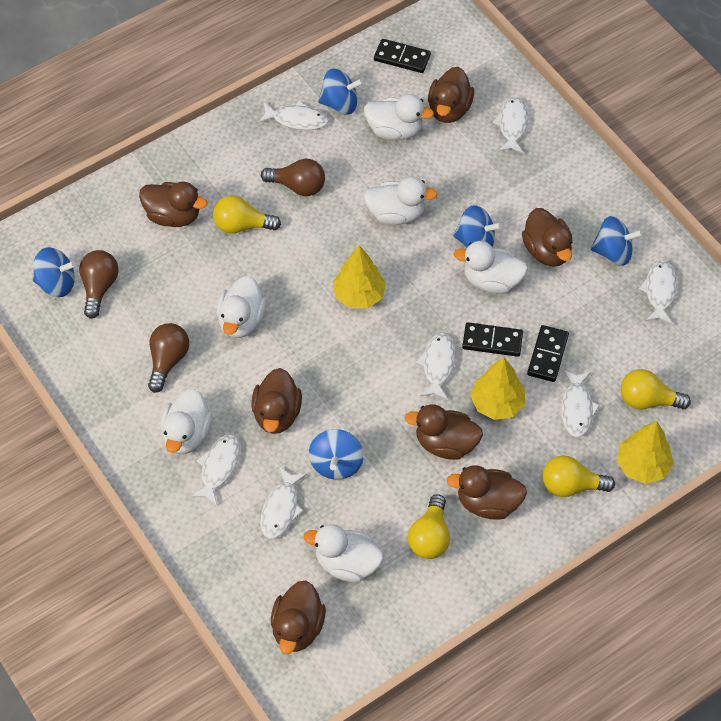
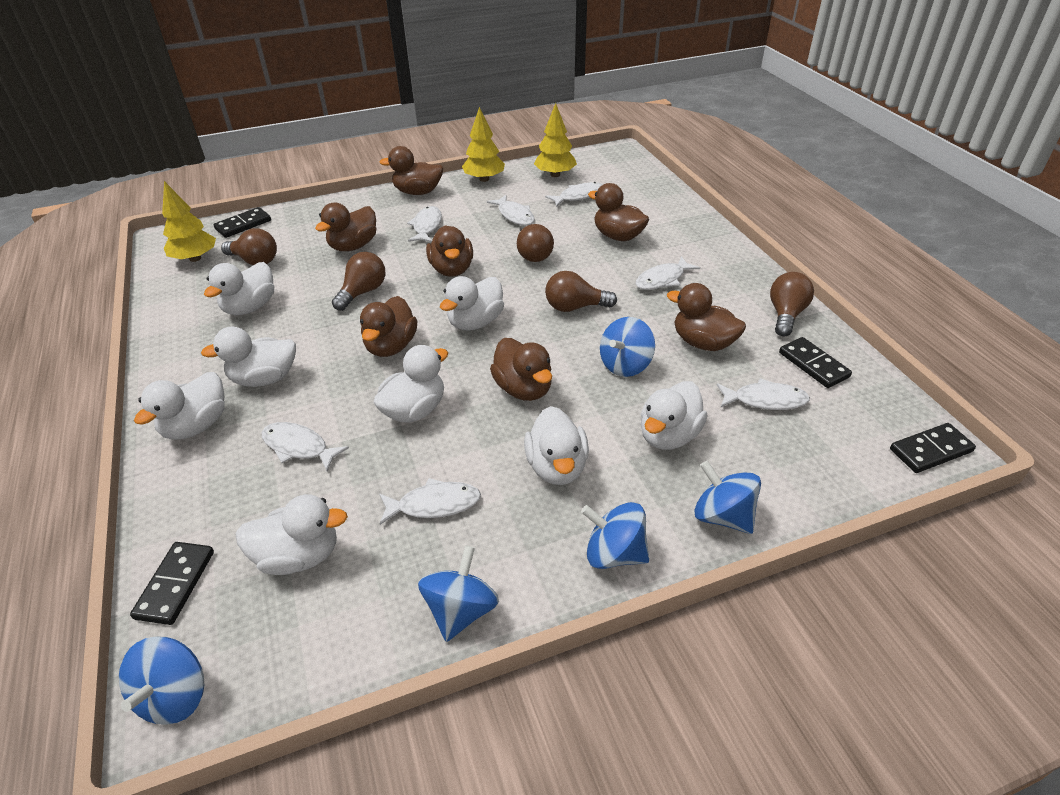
black domino: 3 -> 4
brown light bulb: 3 -> 5
white duck: 6 -> 8
yellow light bulb: 4 -> 0

